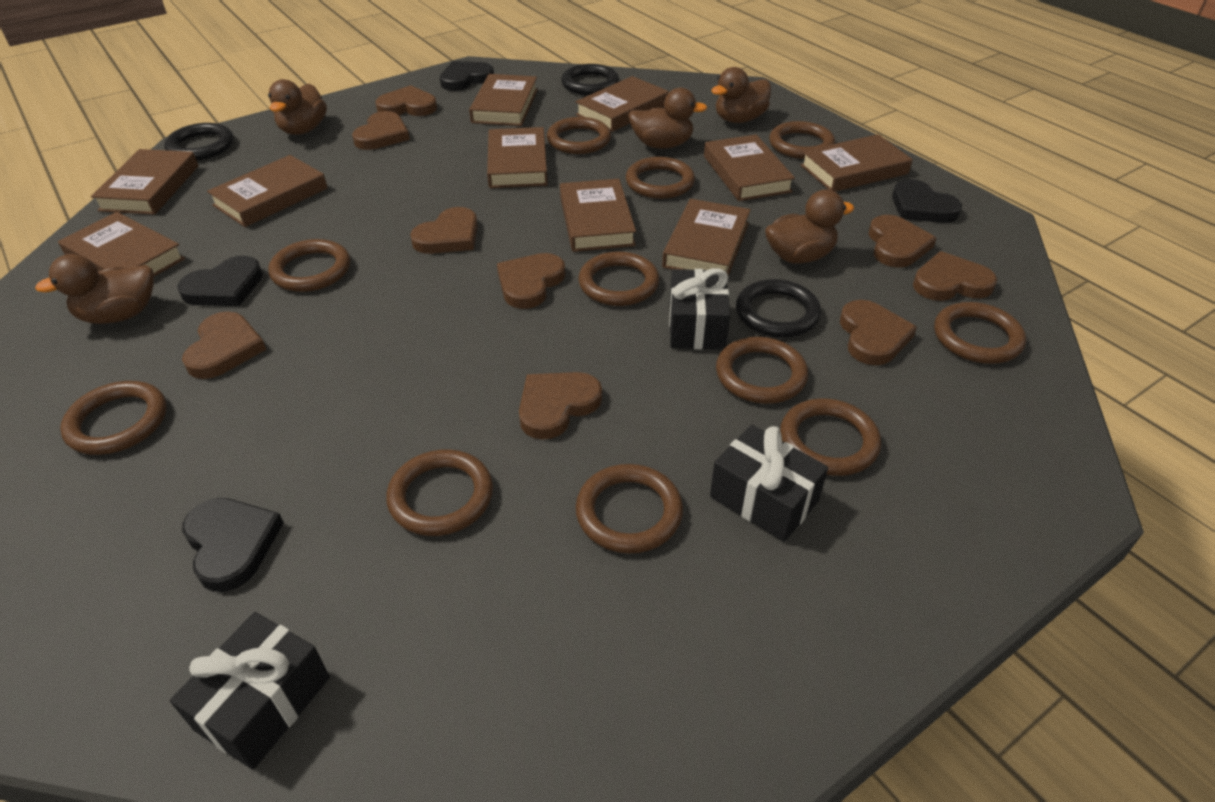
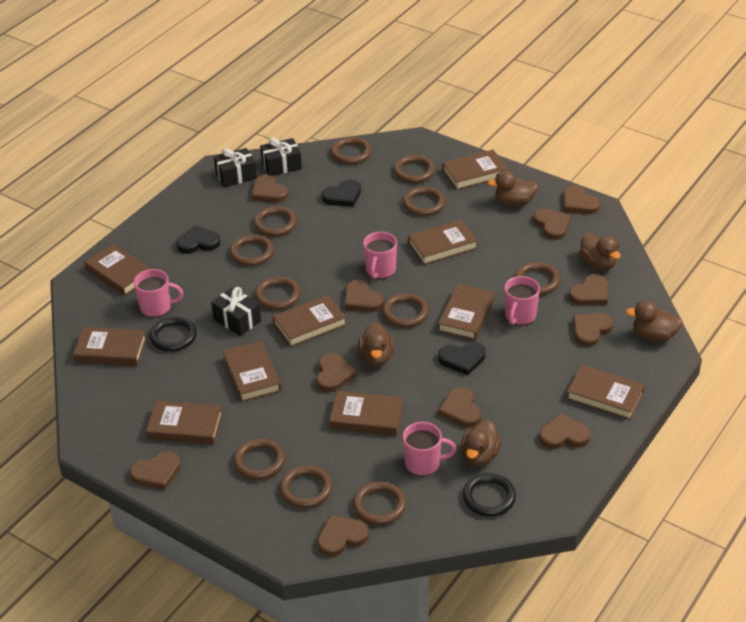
black heart: 4 -> 3
black ring: 3 -> 2
brown heart: 9 -> 11
pink mug: 0 -> 4

